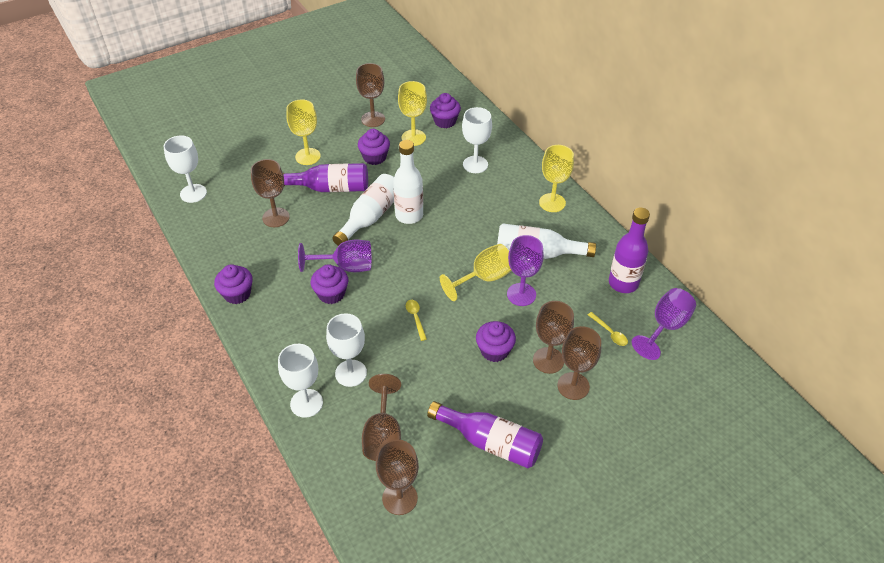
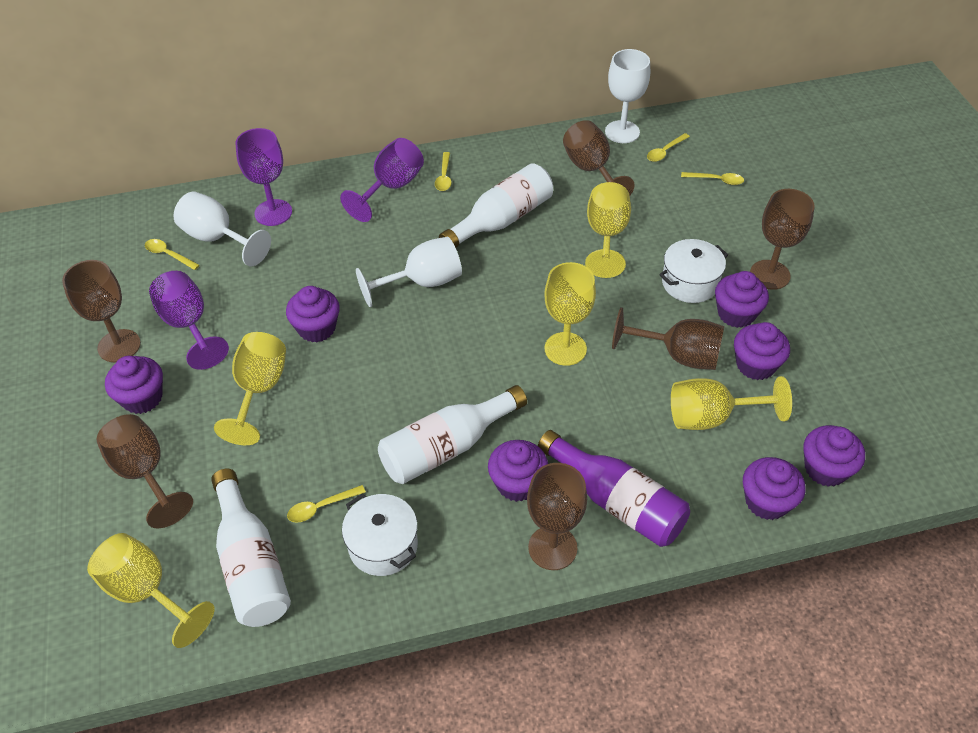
purple bottle: 3 -> 1
purple cupcake: 5 -> 7
white goblet: 4 -> 3
white pot: 0 -> 2
yellow goblet: 4 -> 5
yellow spoon: 2 -> 5

